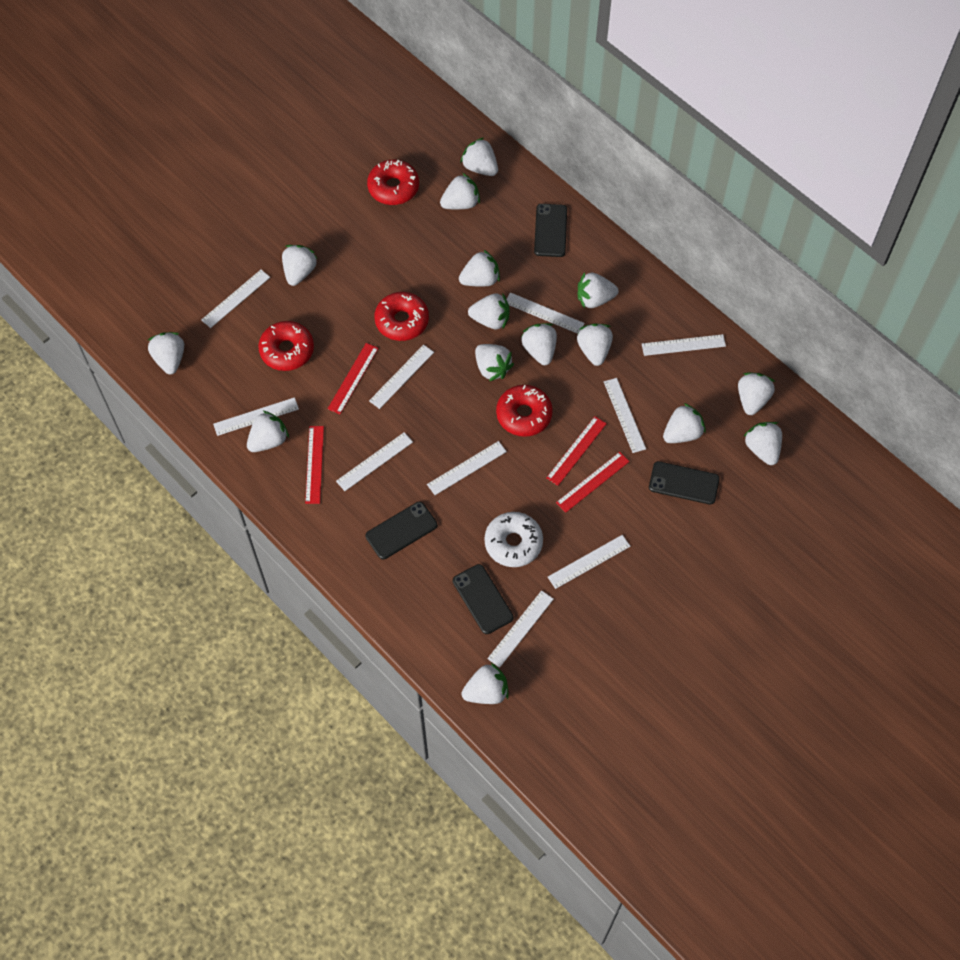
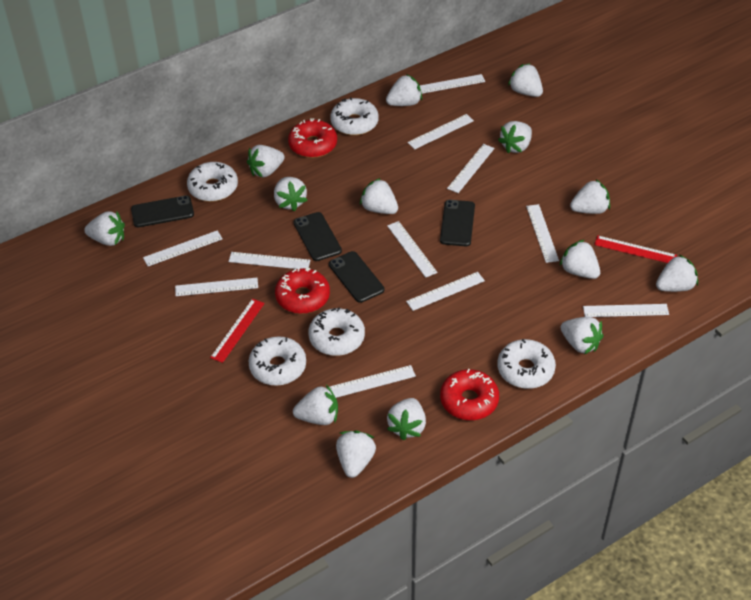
red donut: 4 -> 3
red ruler: 4 -> 2
white donut: 1 -> 5
white ruler: 10 -> 11
white strawberry: 15 -> 14

